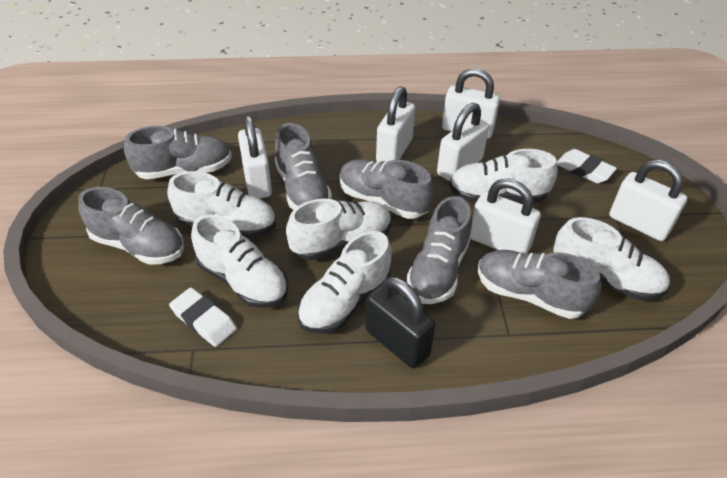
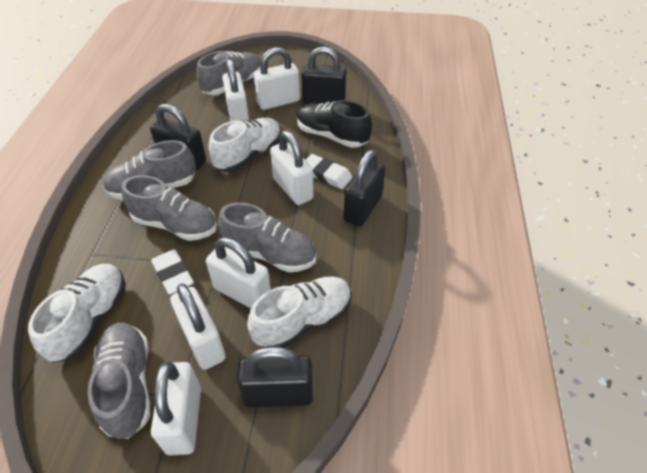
black padlock: 1 -> 4
black shoe: 0 -> 1
grey shoe: 6 -> 5
white shoe: 6 -> 3

